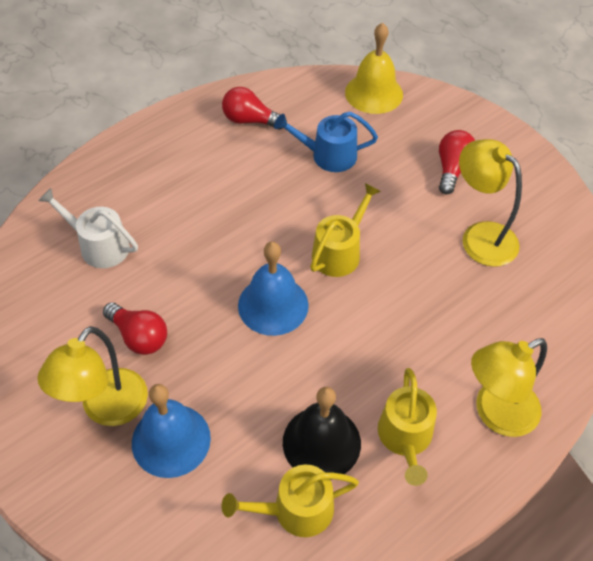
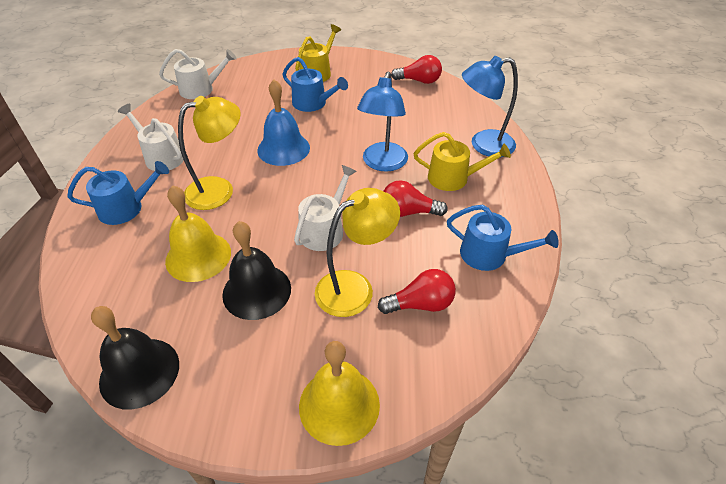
black bell: 1 -> 2
blue bell: 2 -> 1
blue lamp: 0 -> 2
blue watering can: 1 -> 3
white watering can: 1 -> 3
yellow bell: 1 -> 2
yellow lamp: 3 -> 2
yellow watering can: 3 -> 2

